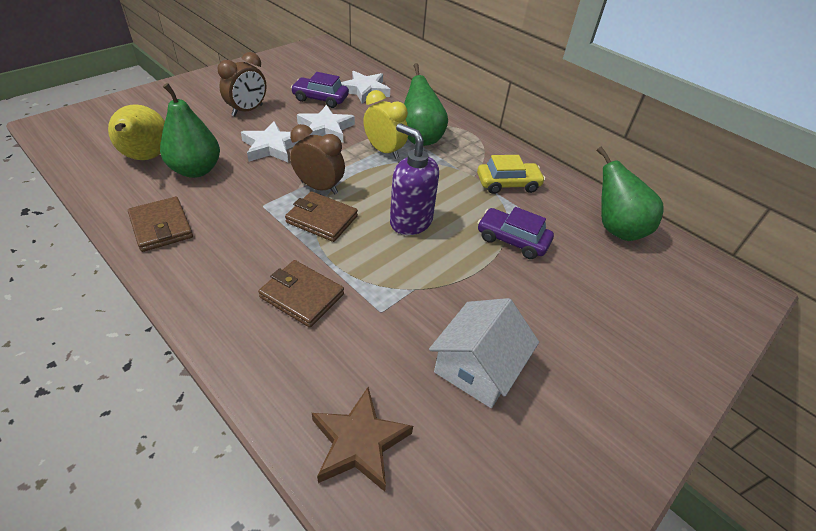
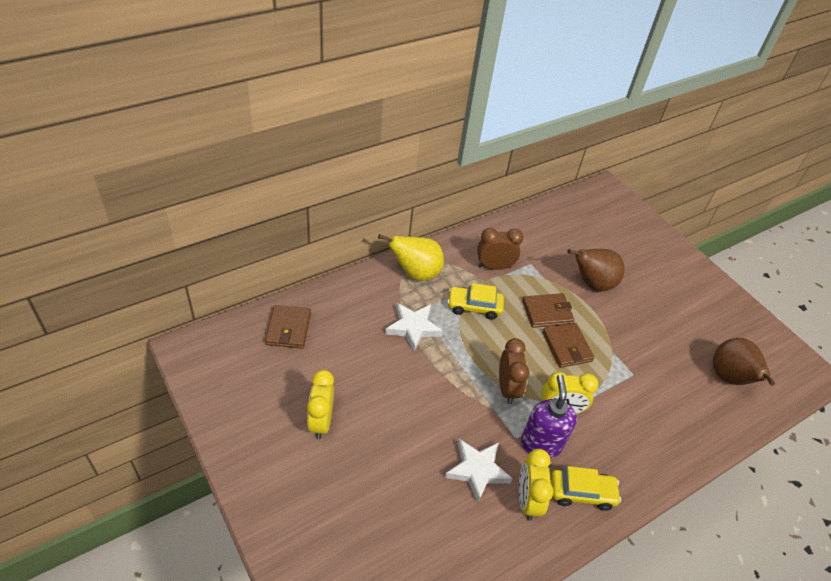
brown pear: 0 -> 2
brown star: 1 -> 0
green pear: 3 -> 0
purple car: 2 -> 0
white house: 1 -> 0
white star: 3 -> 2
yellow car: 1 -> 2
yellow clock: 1 -> 3

